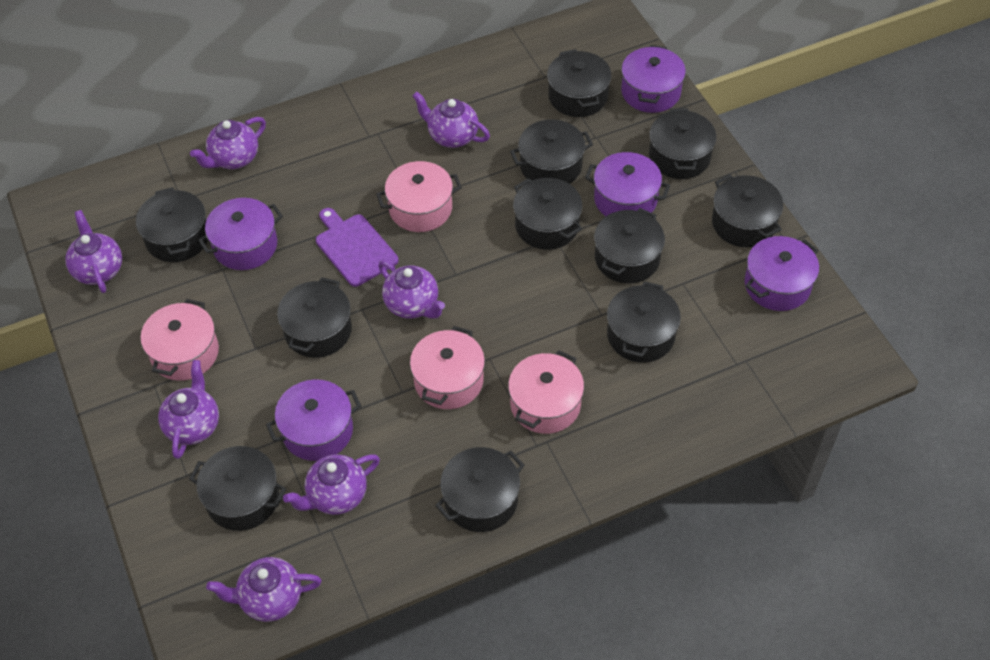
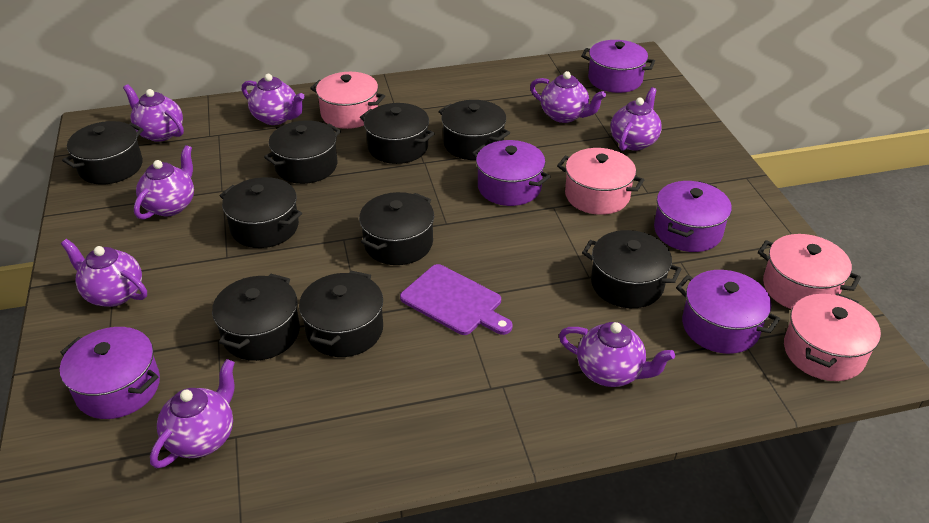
black pot: 11 -> 9
purple teapot: 7 -> 8

